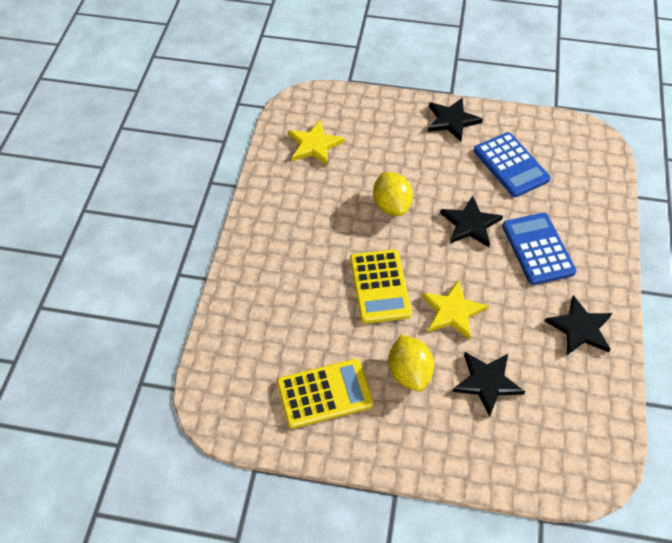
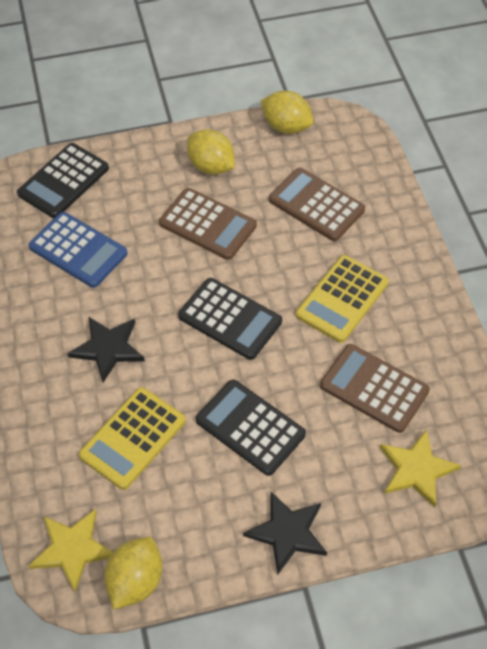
black calculator: 0 -> 3
black star: 4 -> 2
blue calculator: 2 -> 1
brown calculator: 0 -> 3
yellow lemon: 2 -> 3

